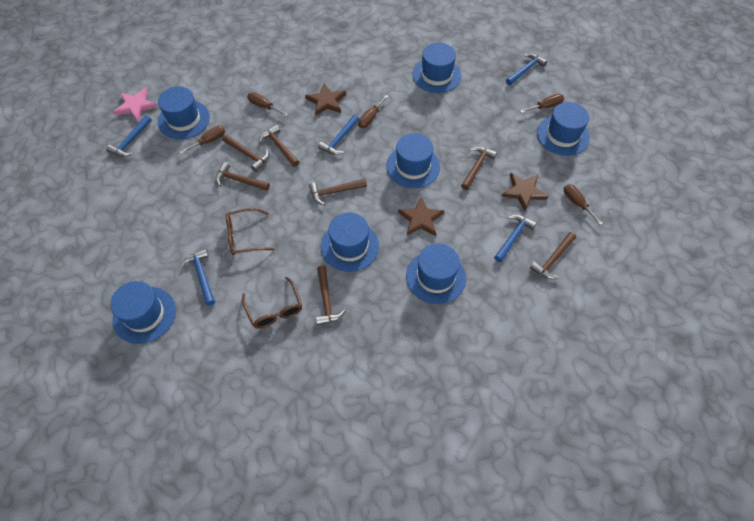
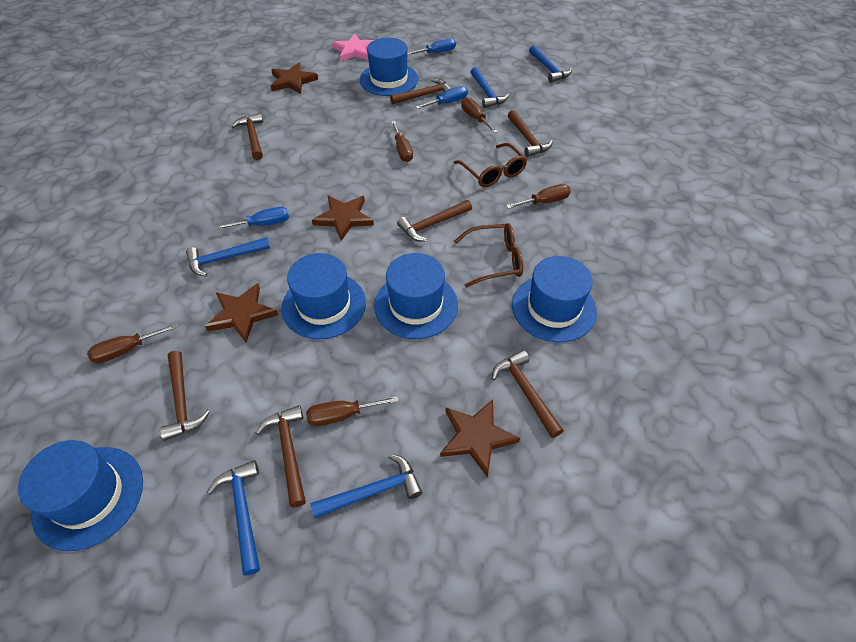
blue hat: 7 -> 5
blue screwdriver: 0 -> 3
brown star: 3 -> 4

